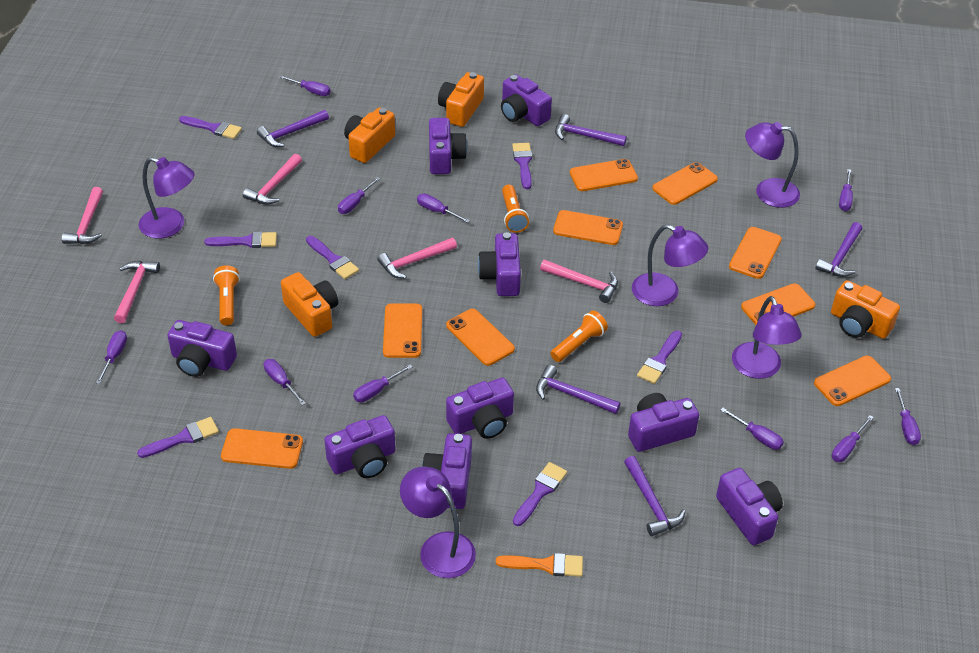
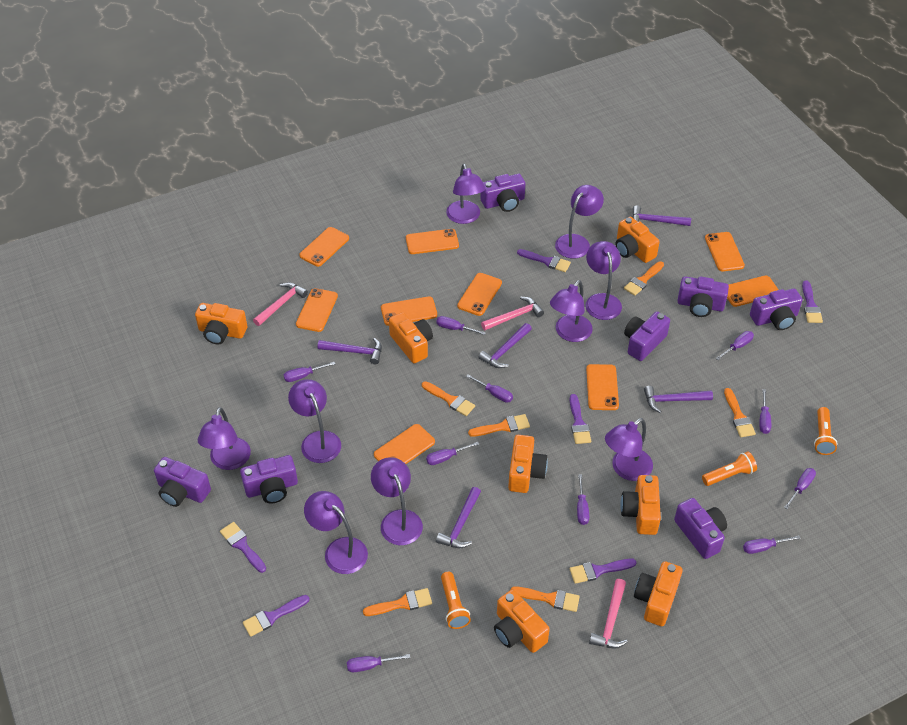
orange brush: 1 -> 6
orange camera: 4 -> 7
pink hammer: 5 -> 3
purple brush: 7 -> 6
purple camera: 9 -> 7
purple lamp: 5 -> 9

